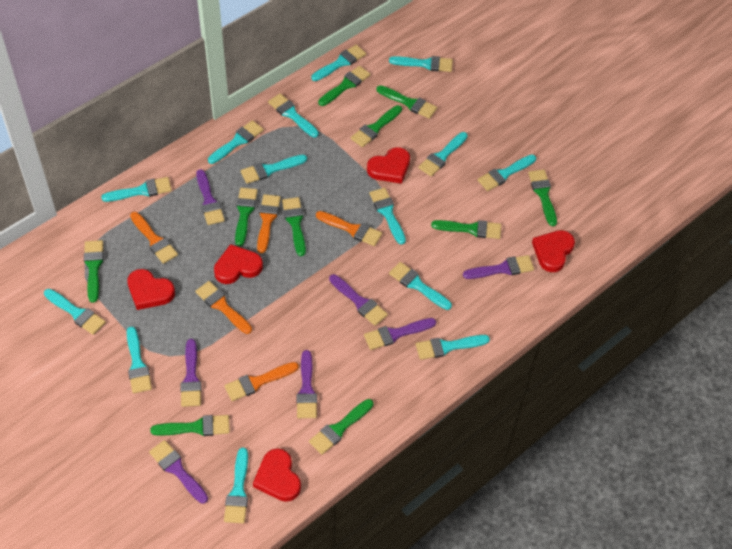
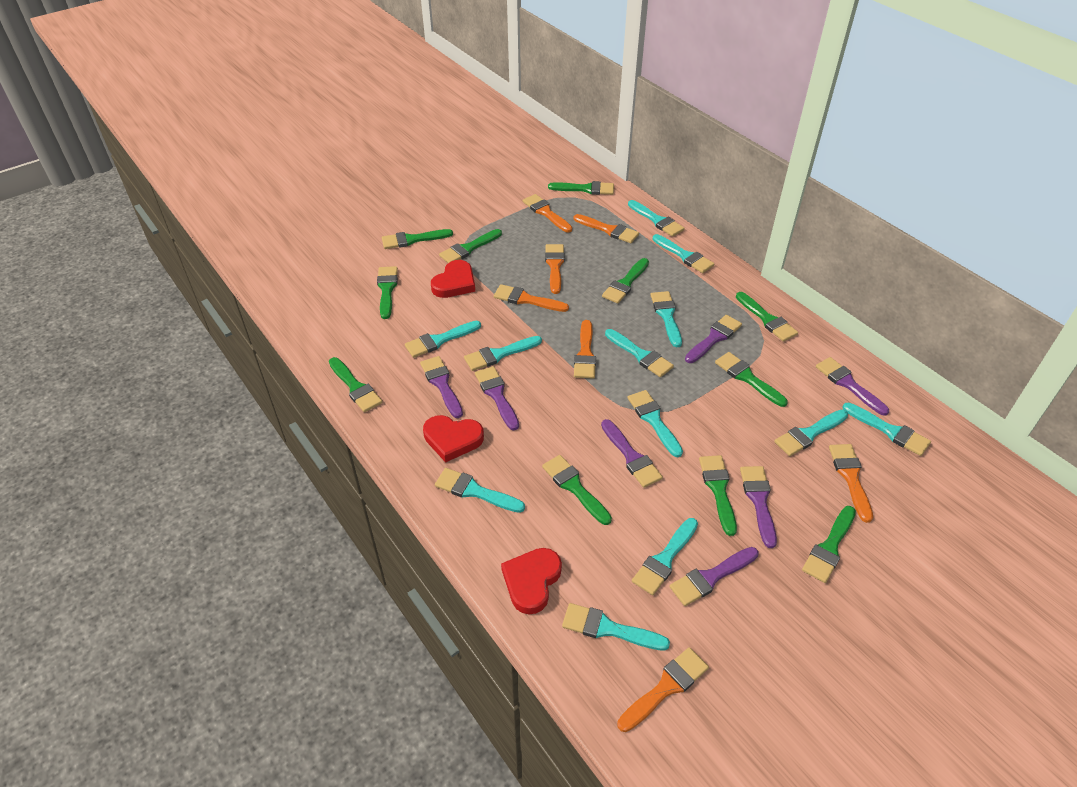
green brush: 10 -> 11
orange brush: 5 -> 7
red heart: 5 -> 3
turquoise brush: 14 -> 12

